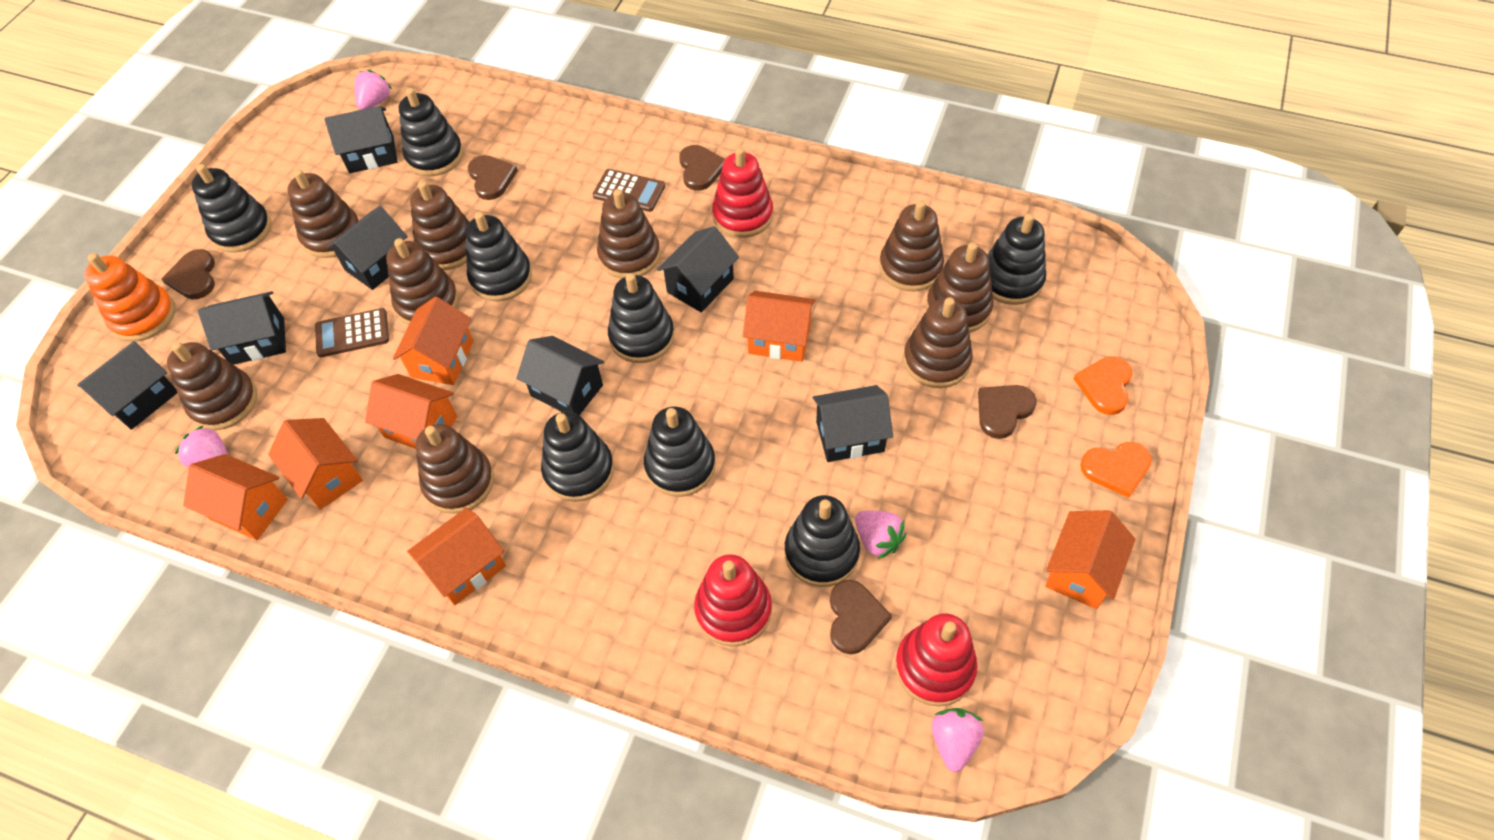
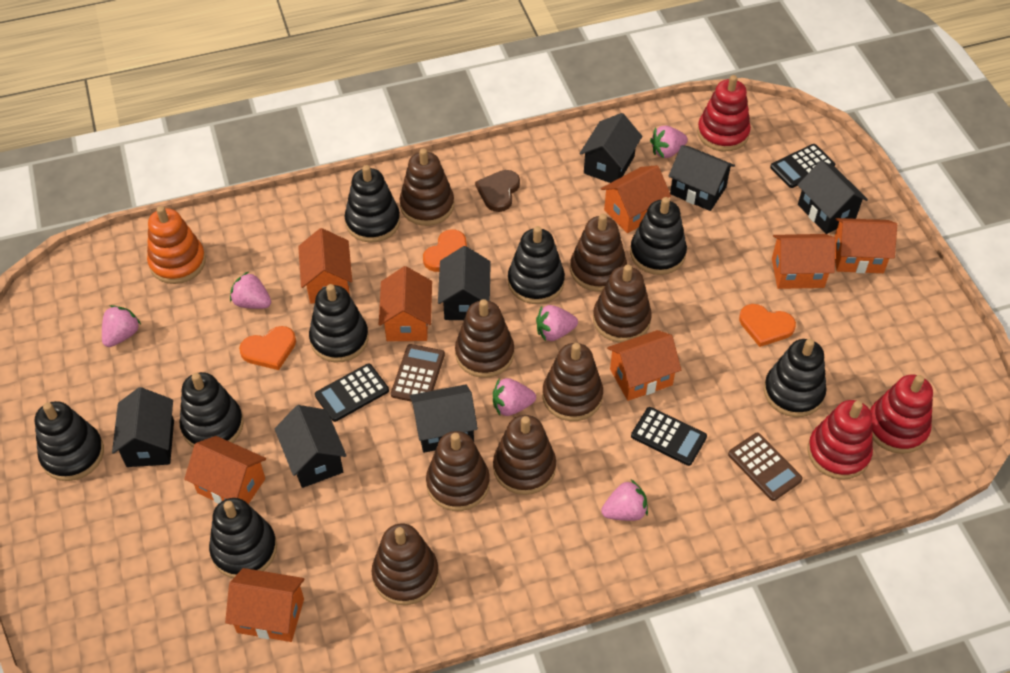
black calculator: 0 -> 3
brown heart: 5 -> 1
brown stacking toy: 9 -> 8
orange heart: 2 -> 3
orange house: 7 -> 8
pink strawberry: 4 -> 6

